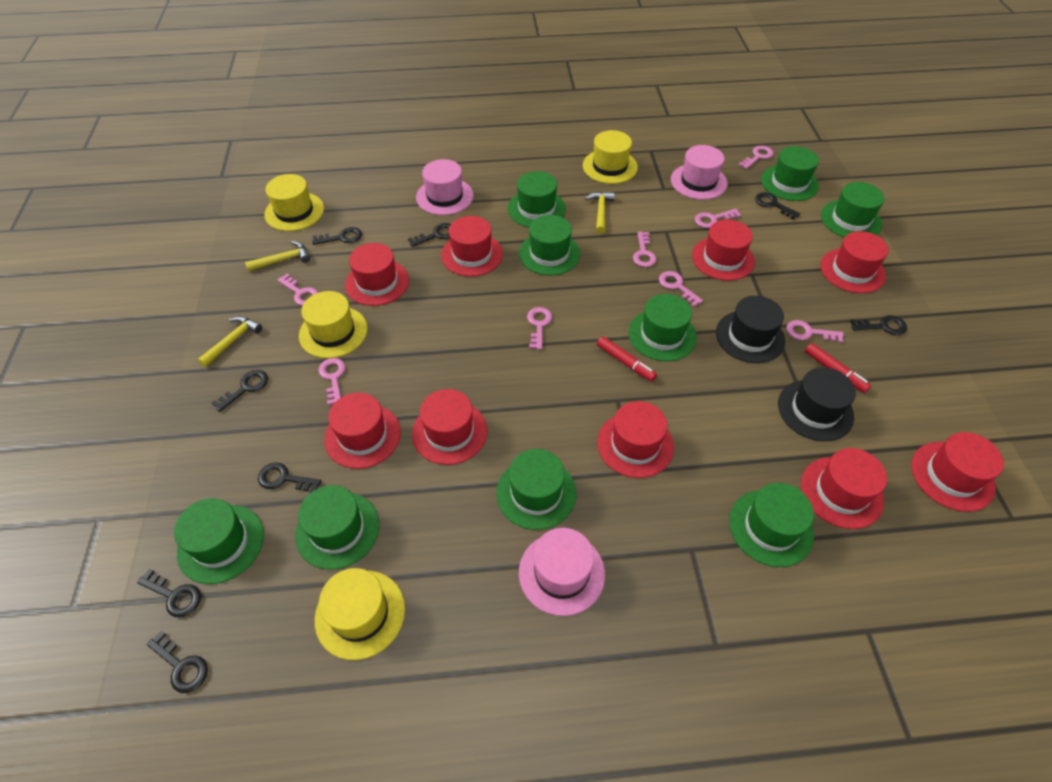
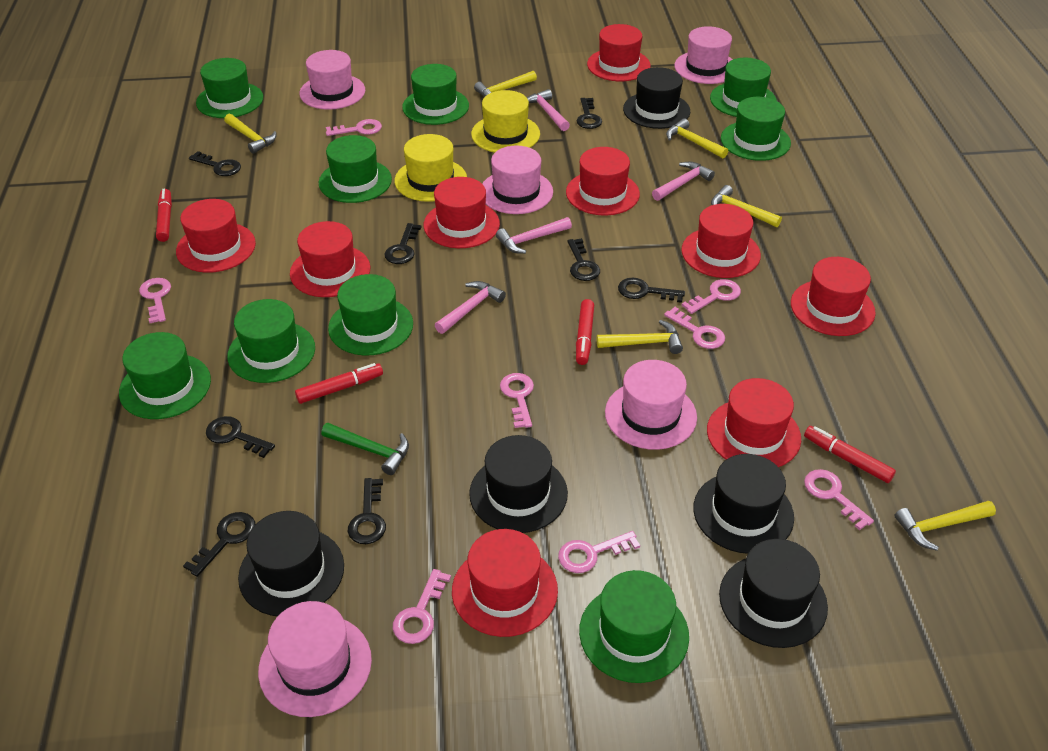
black hat: 2 -> 5
green hammer: 0 -> 1
pink hammer: 0 -> 4
pink hat: 3 -> 5
red marker: 2 -> 4
yellow hammer: 3 -> 6
yellow hat: 4 -> 2

